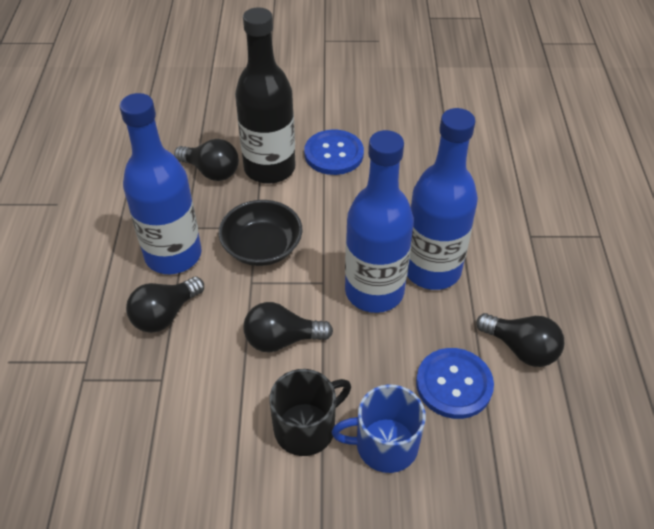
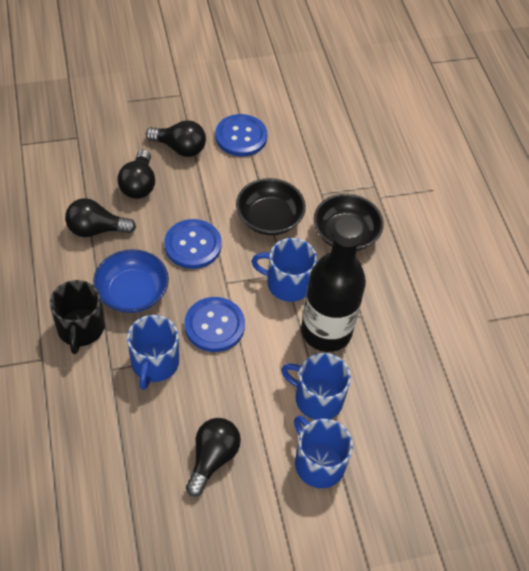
black bowl: 1 -> 2
blue bottle: 3 -> 0
blue bowl: 0 -> 1
blue button: 2 -> 3
blue mug: 1 -> 4

